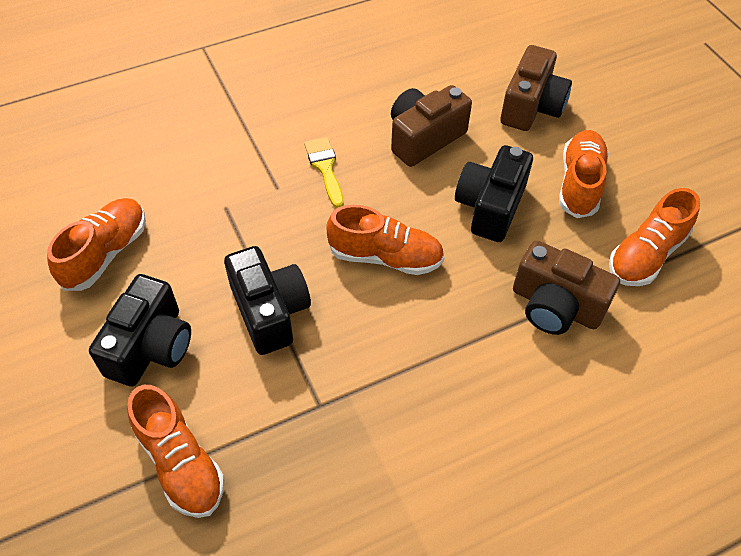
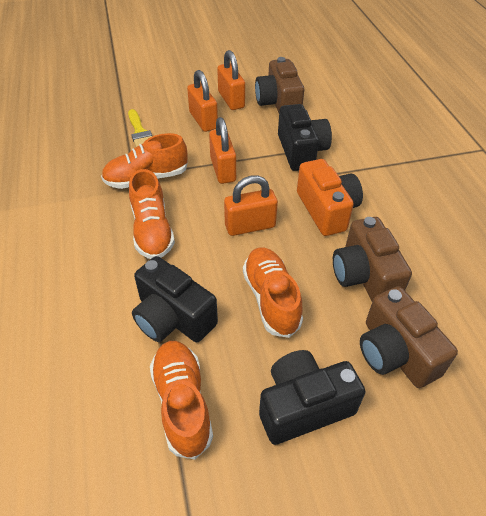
orange camera: 0 -> 1
orange padlock: 0 -> 4
orange shoe: 5 -> 4

